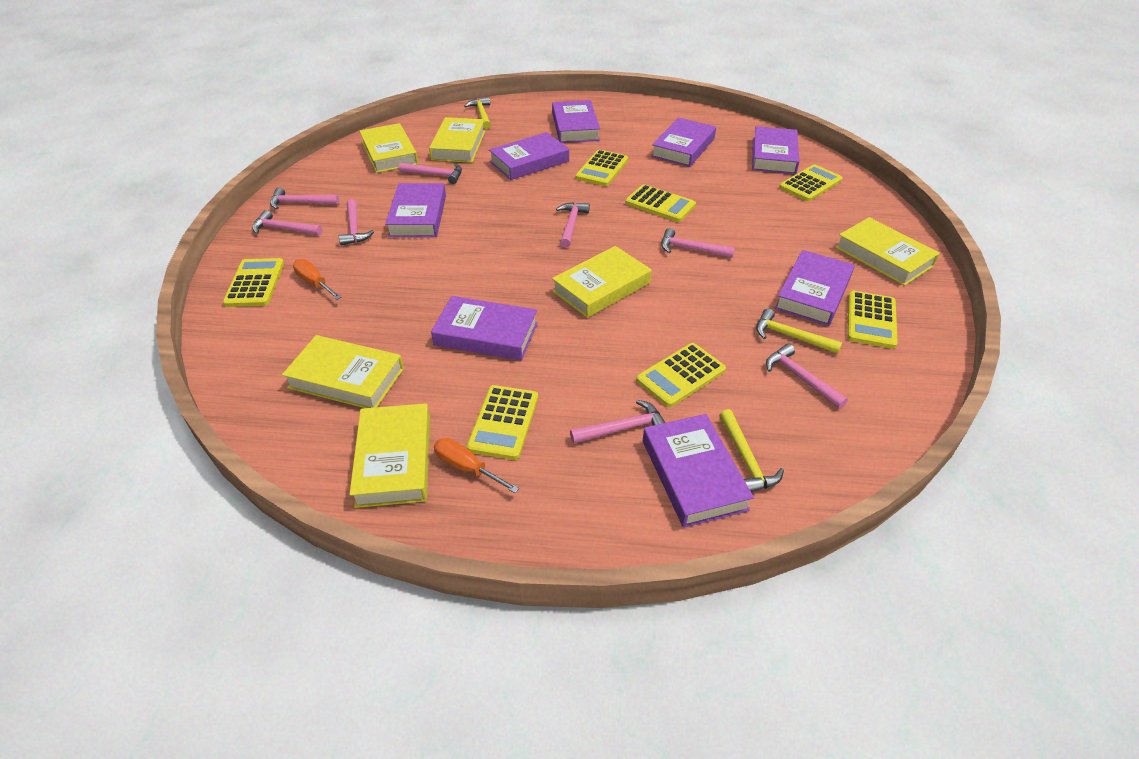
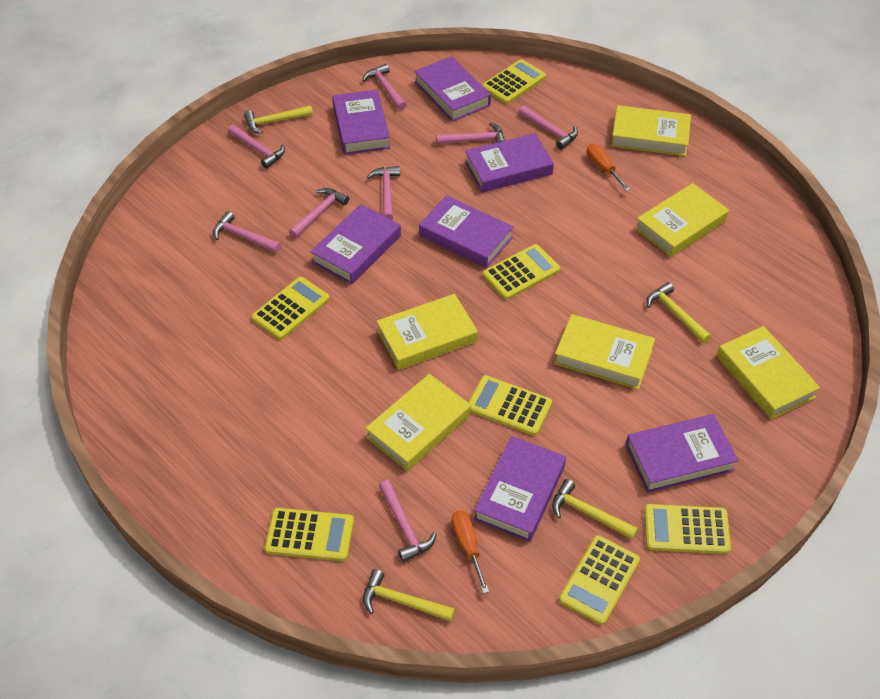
purple book: 8 -> 7
yellow hammer: 3 -> 4

